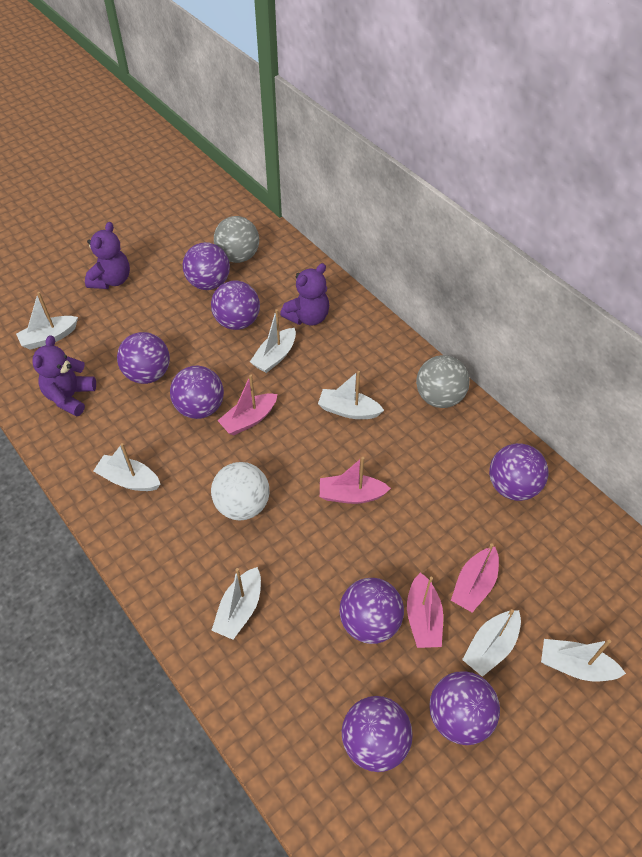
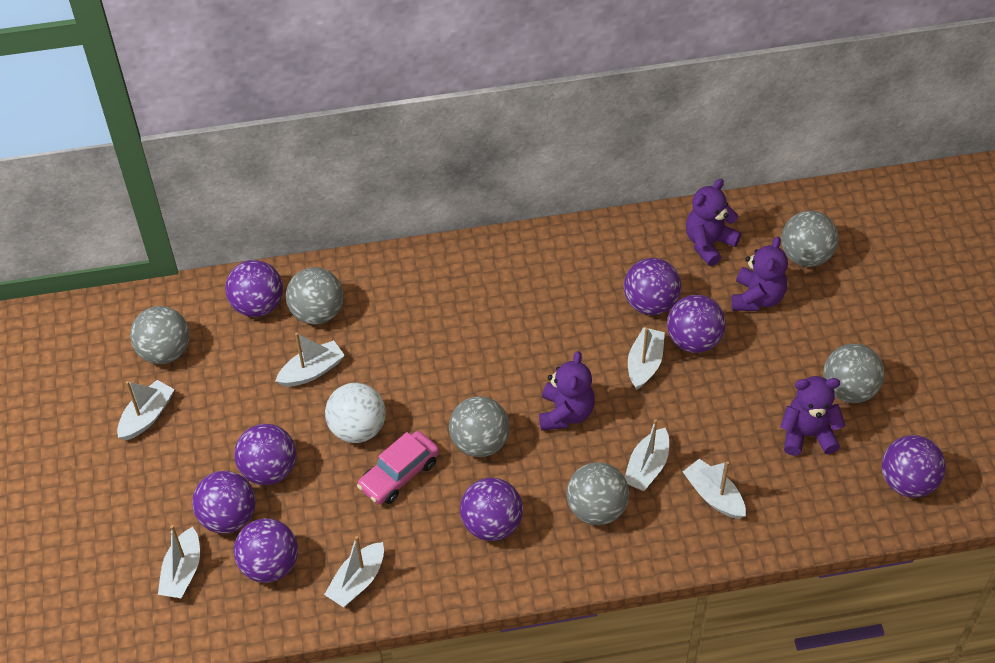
grey ball: 2 -> 6
pink boat: 4 -> 0
pink car: 0 -> 1
purple teddy bear: 3 -> 4

